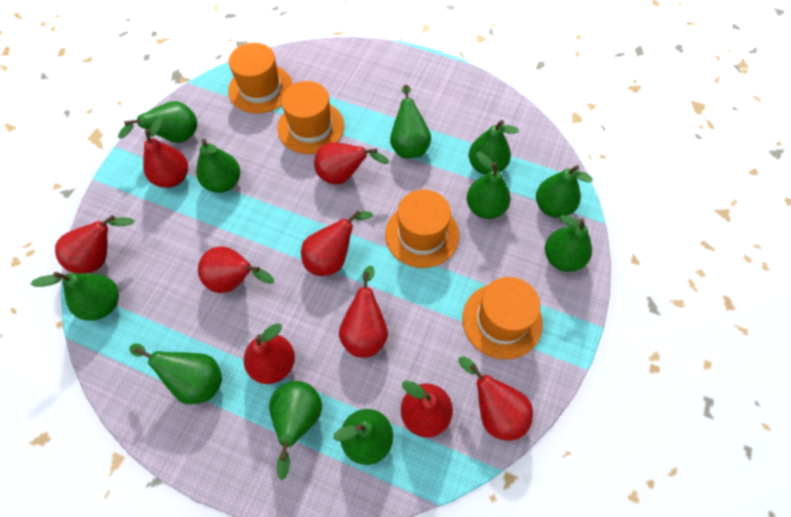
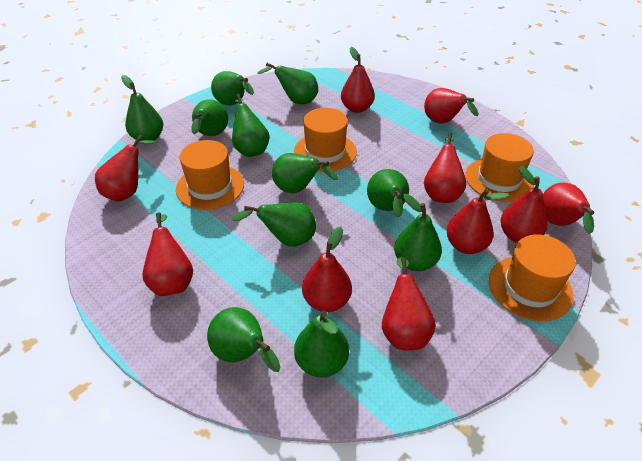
red pear: 9 -> 10

